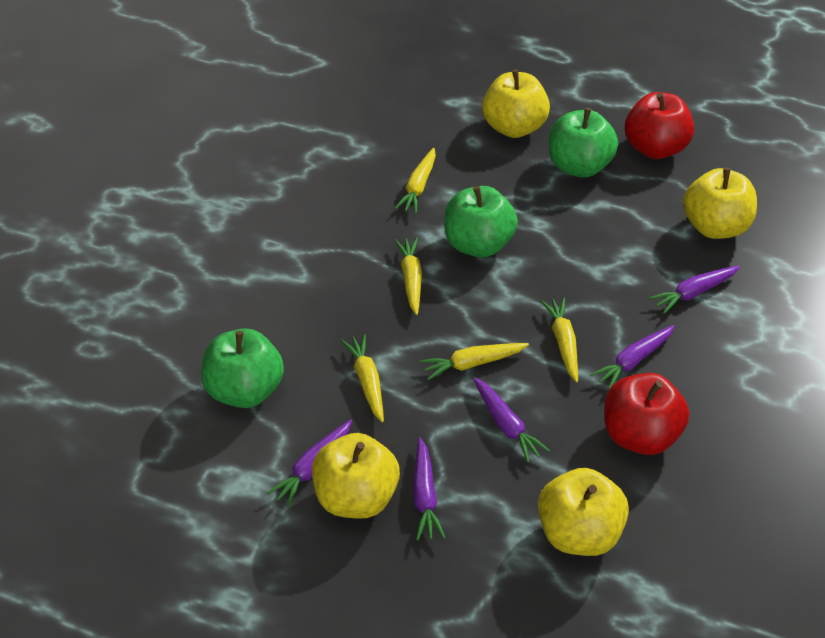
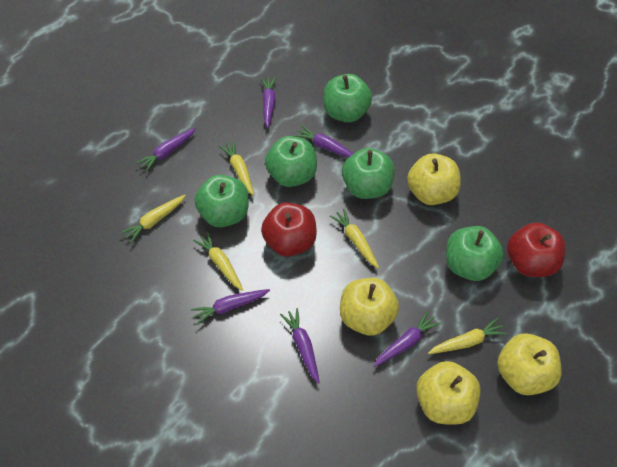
green apple: 3 -> 5
purple carrot: 5 -> 6

